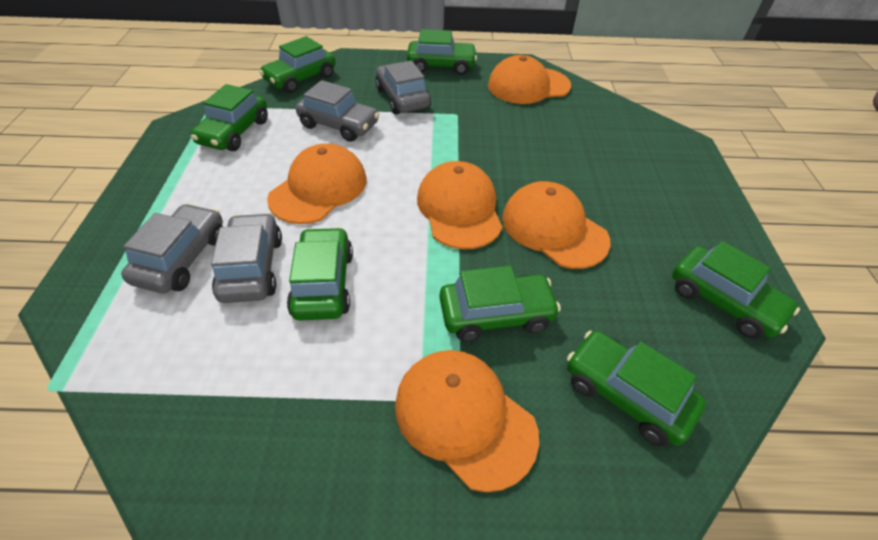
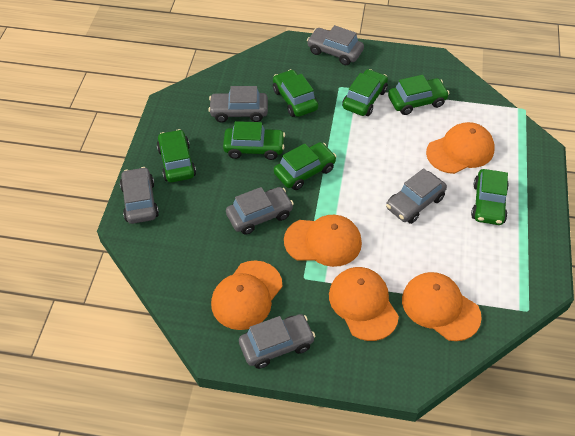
grey car: 4 -> 6

